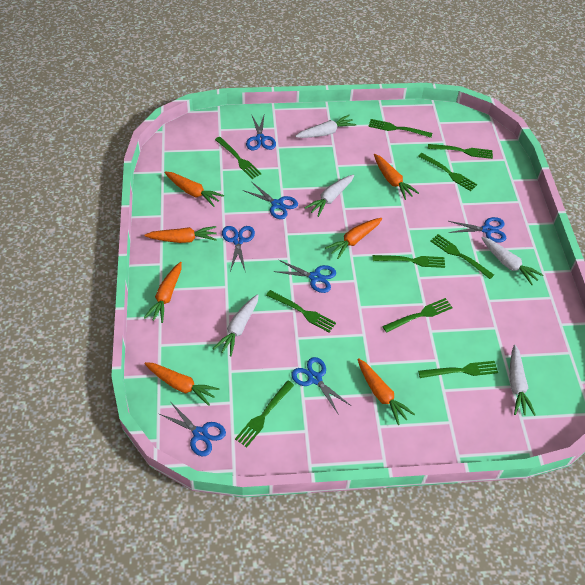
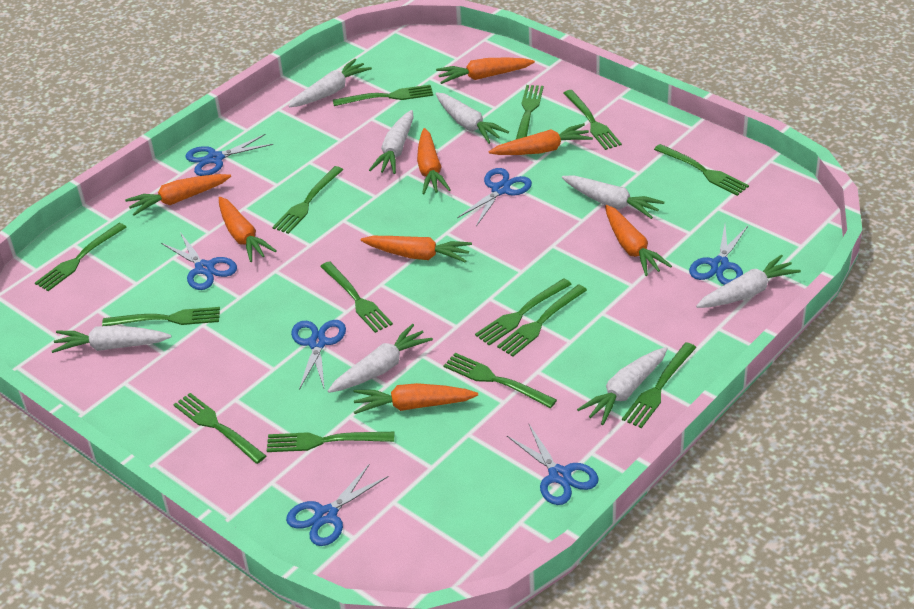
green fork: 10 -> 14
orange carrot: 7 -> 8
white carrot: 5 -> 8

